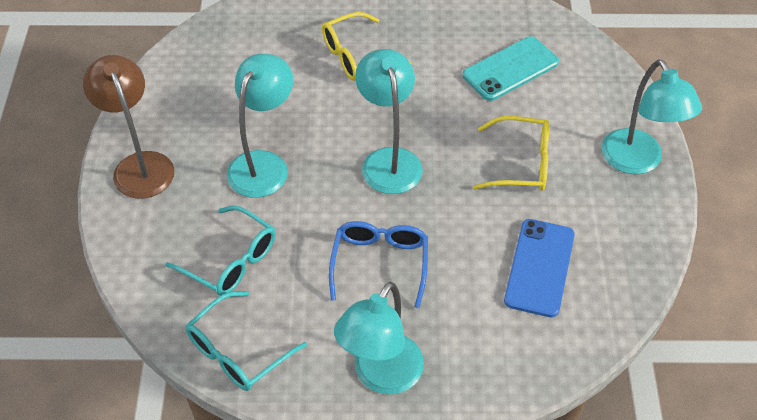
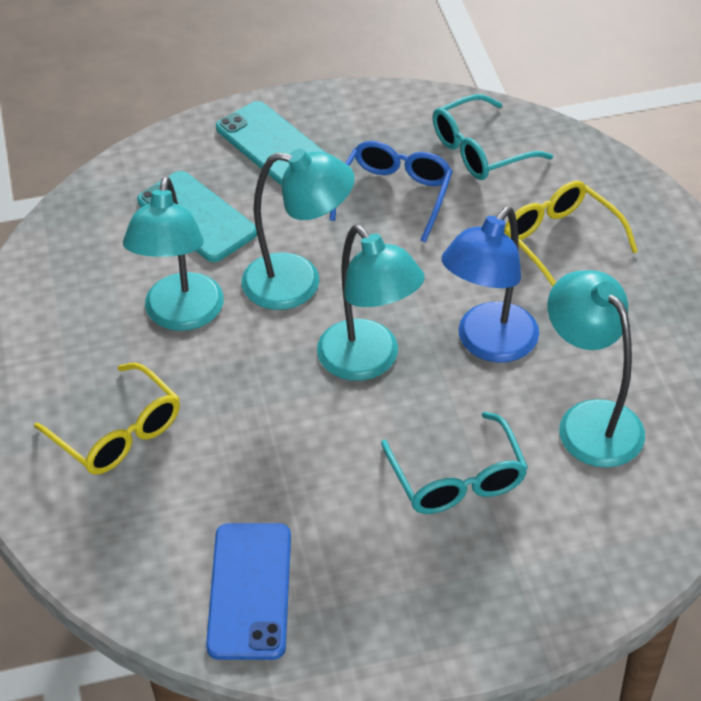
blue lamp: 0 -> 1
brown lamp: 1 -> 0
turquoise phone: 1 -> 2

